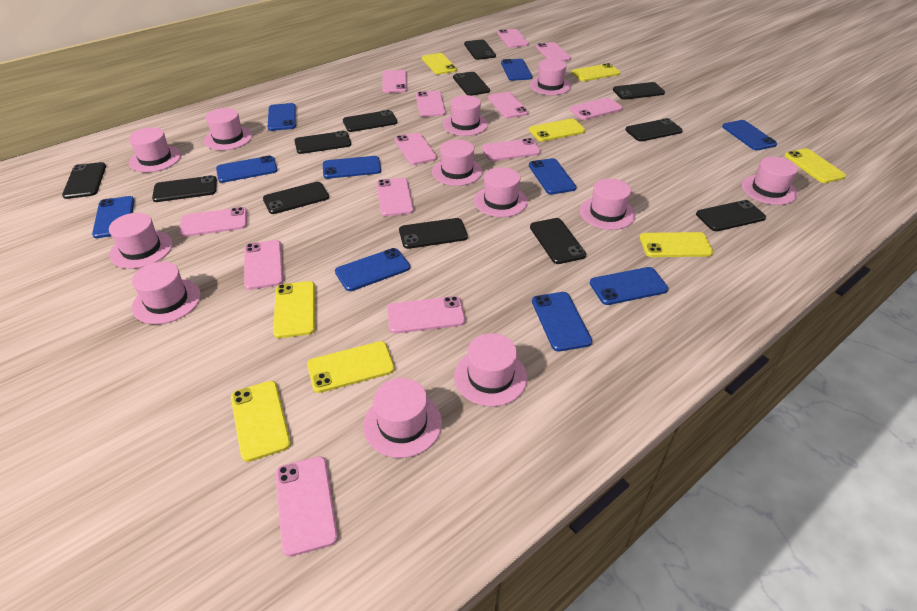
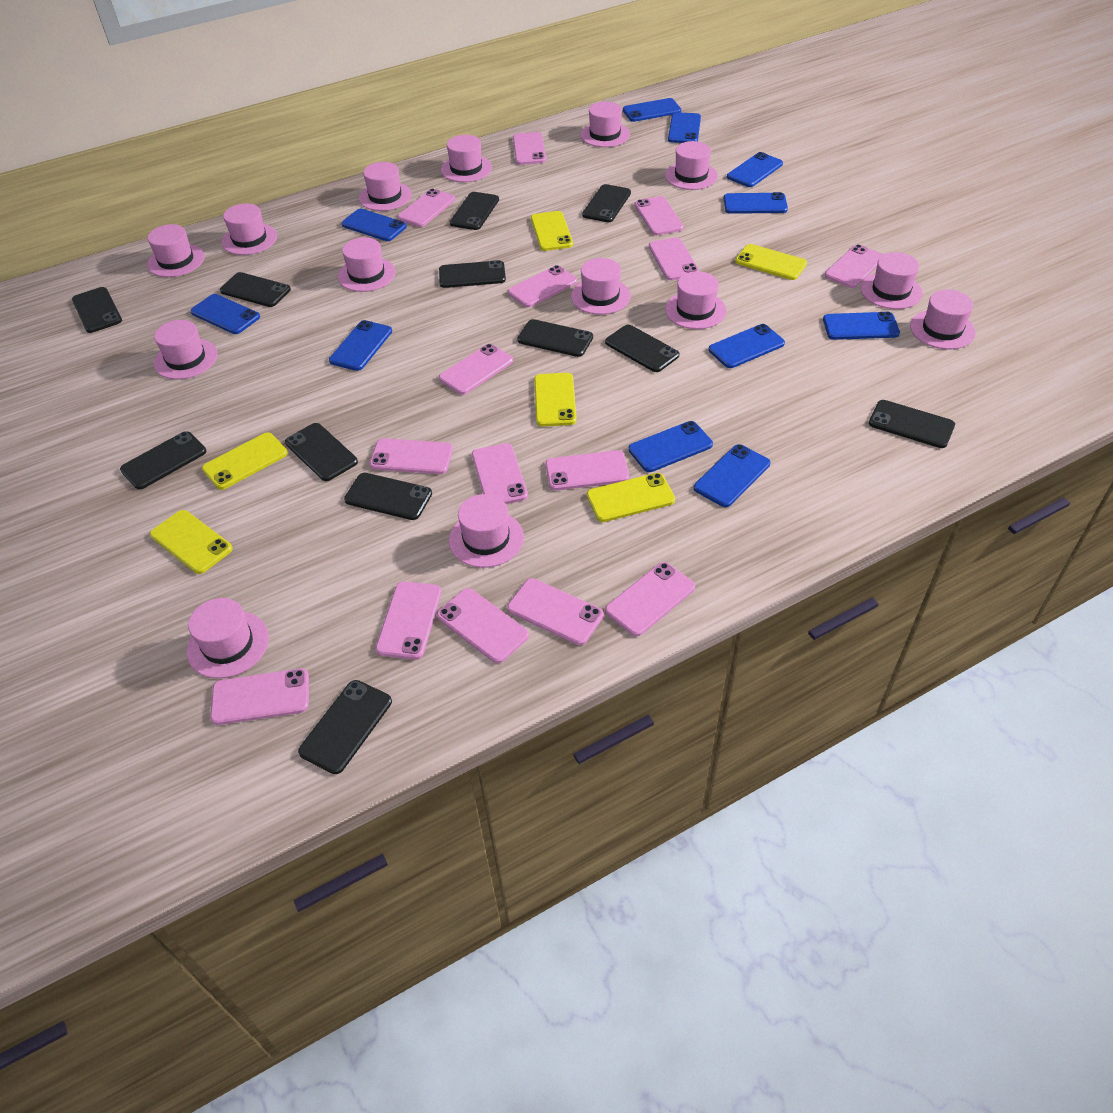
blue phone: 10 -> 11
pink hat: 12 -> 14
pink phone: 13 -> 15
yellow phone: 8 -> 6

